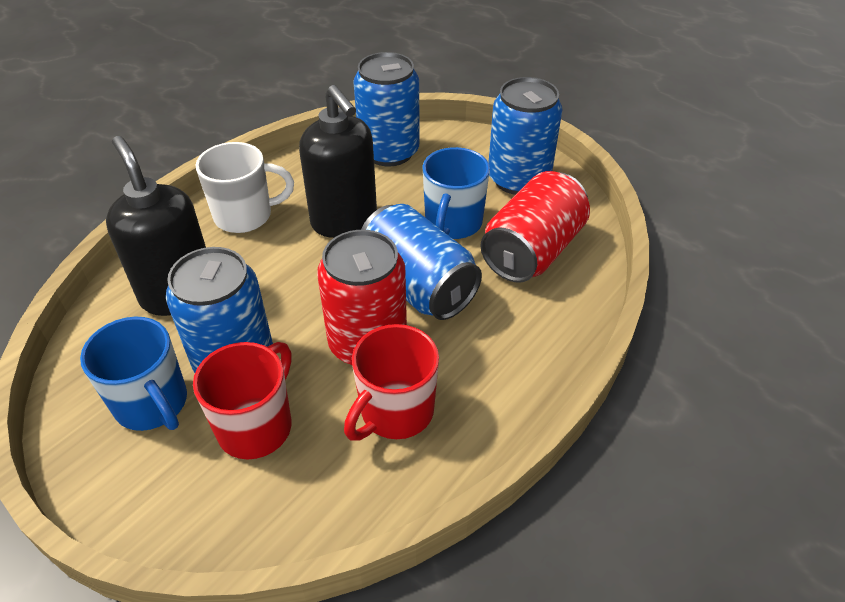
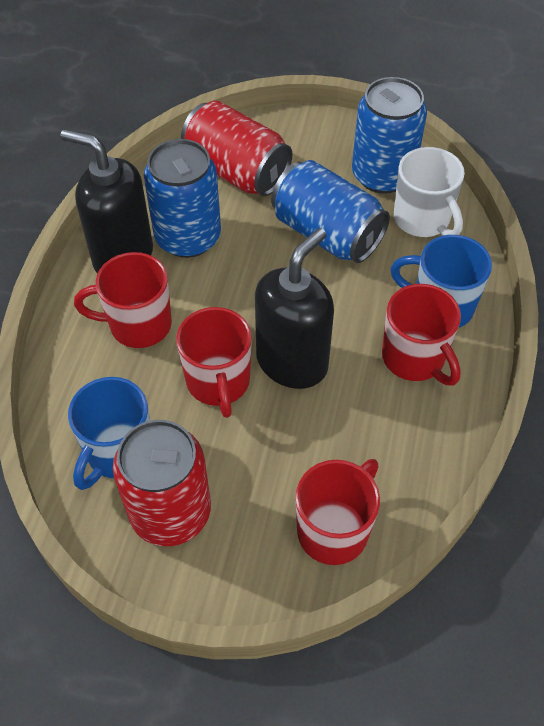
blue can: 4 -> 3
red mug: 2 -> 4

